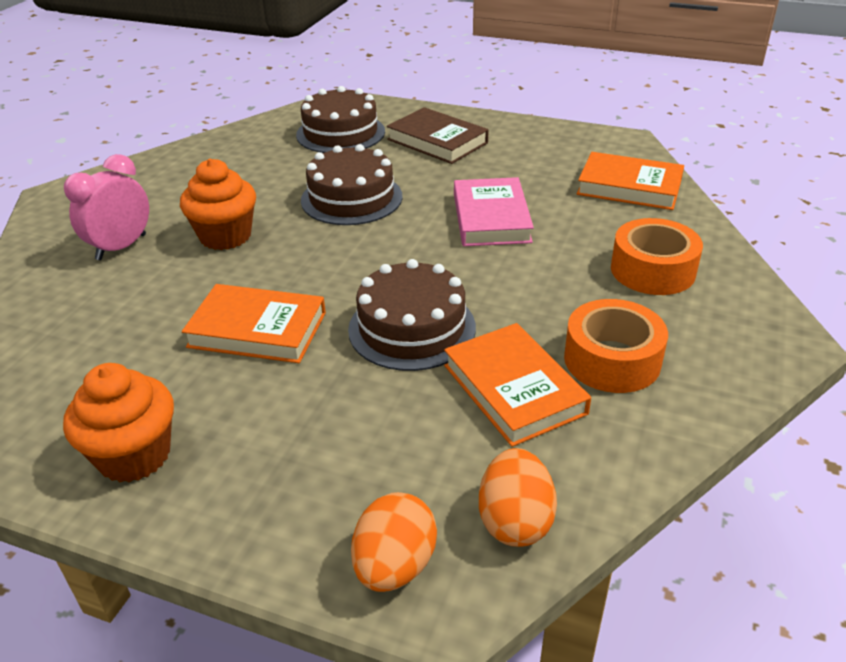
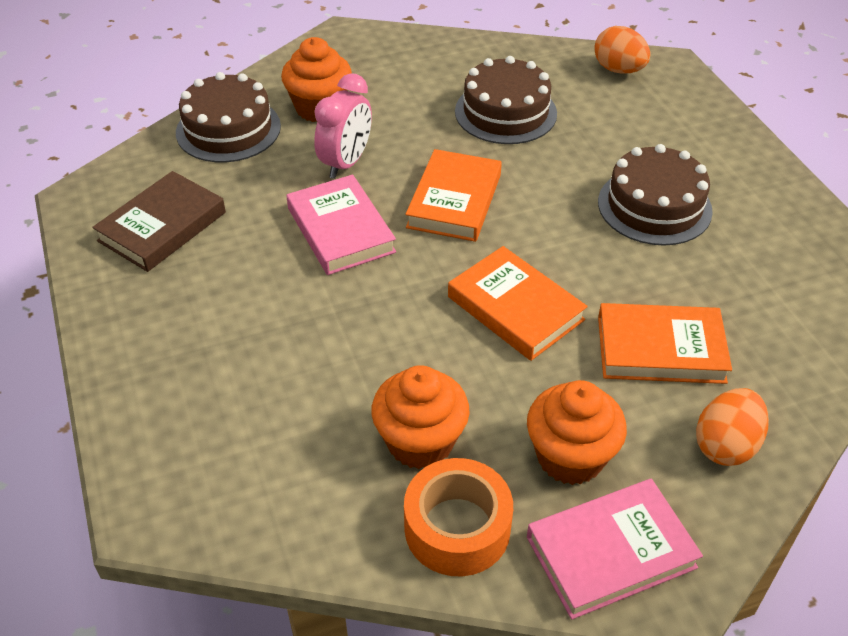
orange cupcake: 2 -> 3
orange tape: 2 -> 1
pink book: 1 -> 2

